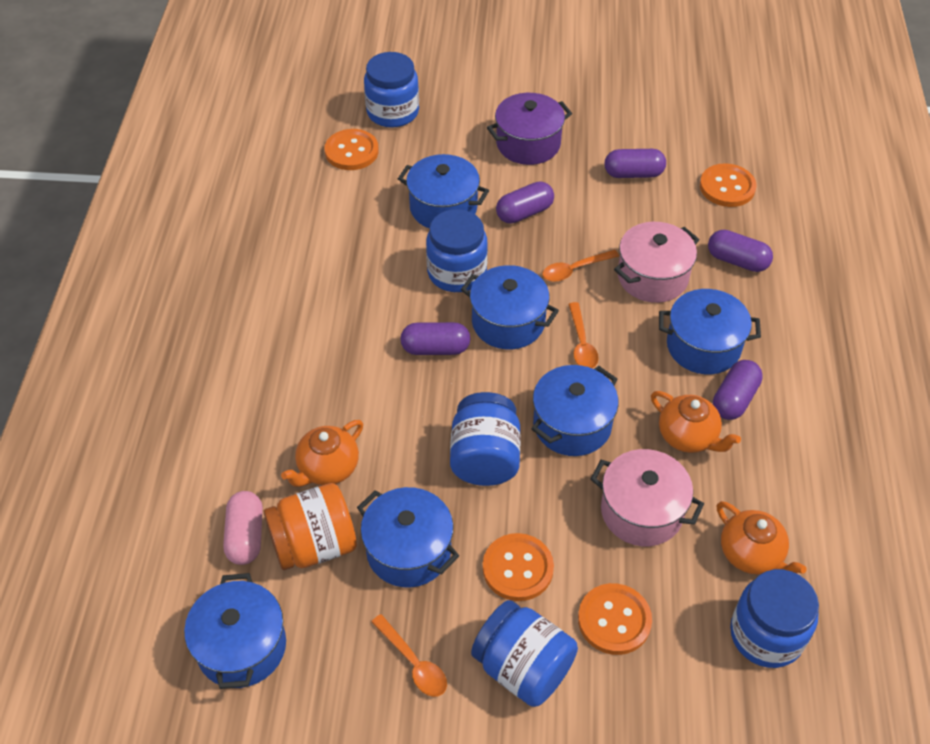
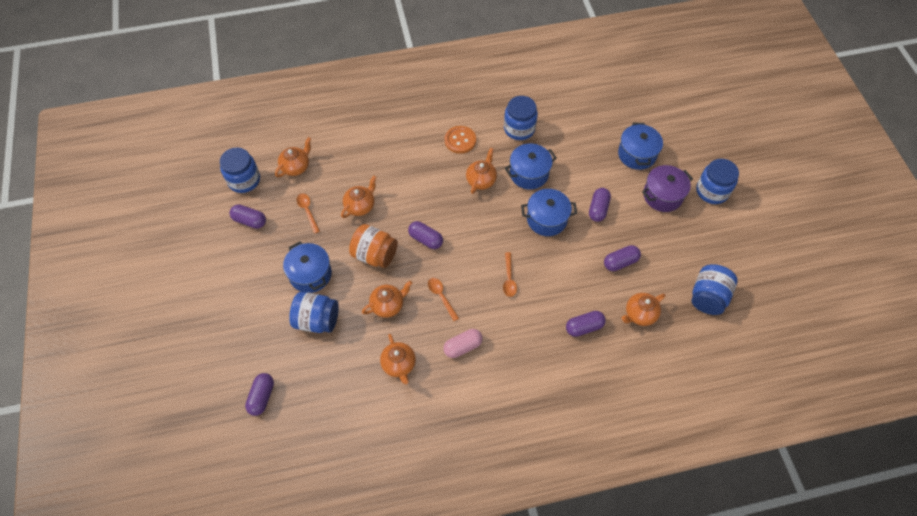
blue pot: 6 -> 4
orange button: 4 -> 1
orange teapot: 3 -> 6
pink pot: 2 -> 0
purple capsule: 5 -> 6

